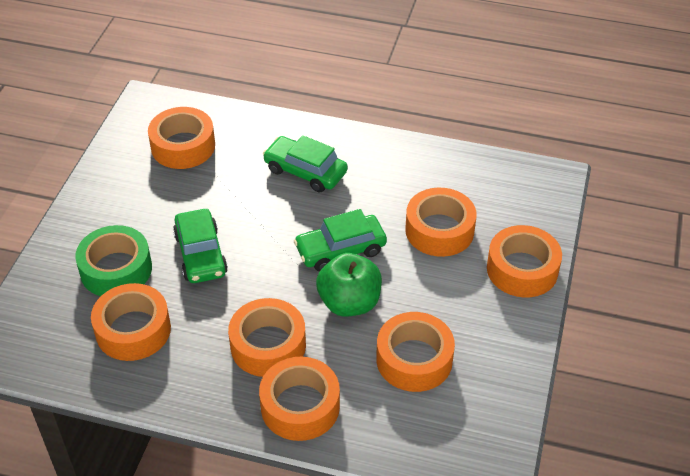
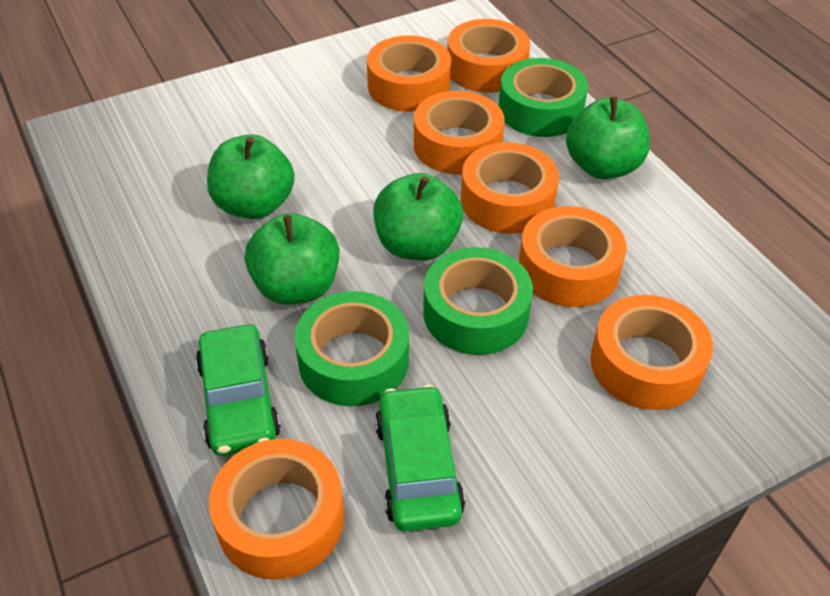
green apple: 1 -> 4
green car: 3 -> 2
green tape: 1 -> 3

